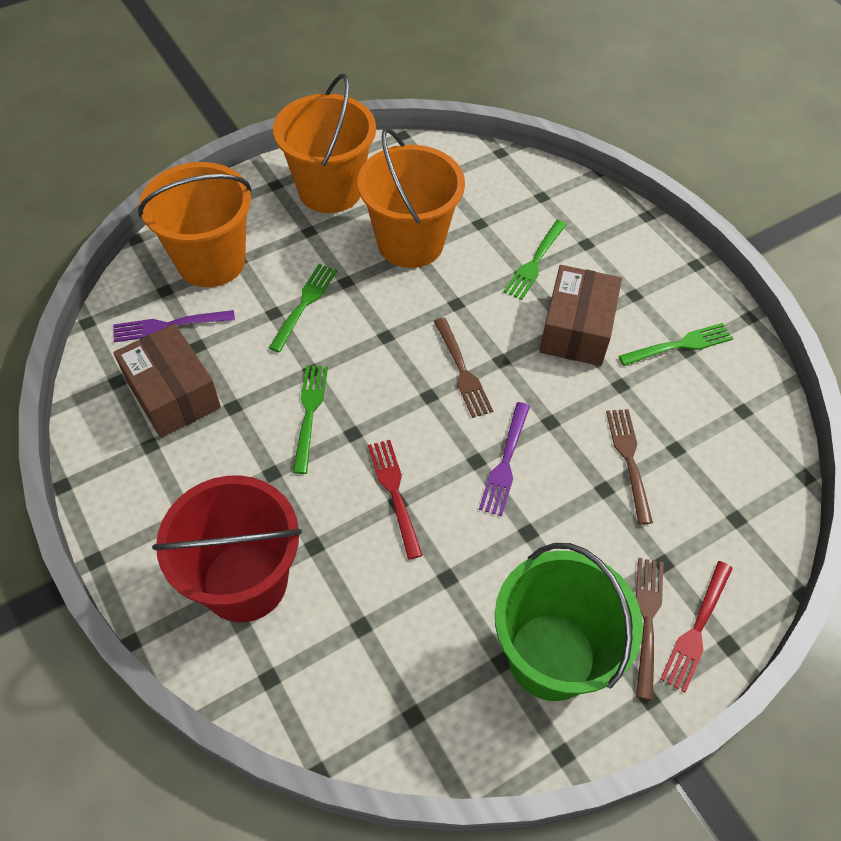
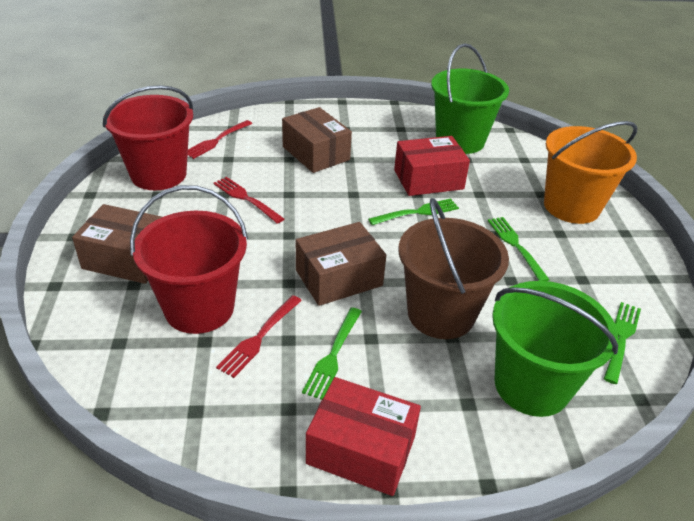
brown box: 2 -> 3
brown bucket: 0 -> 1
brown fork: 3 -> 0
green bucket: 1 -> 2
orange bucket: 3 -> 1
purple fork: 2 -> 0
red box: 0 -> 2
red bucket: 1 -> 2
red fork: 2 -> 3

